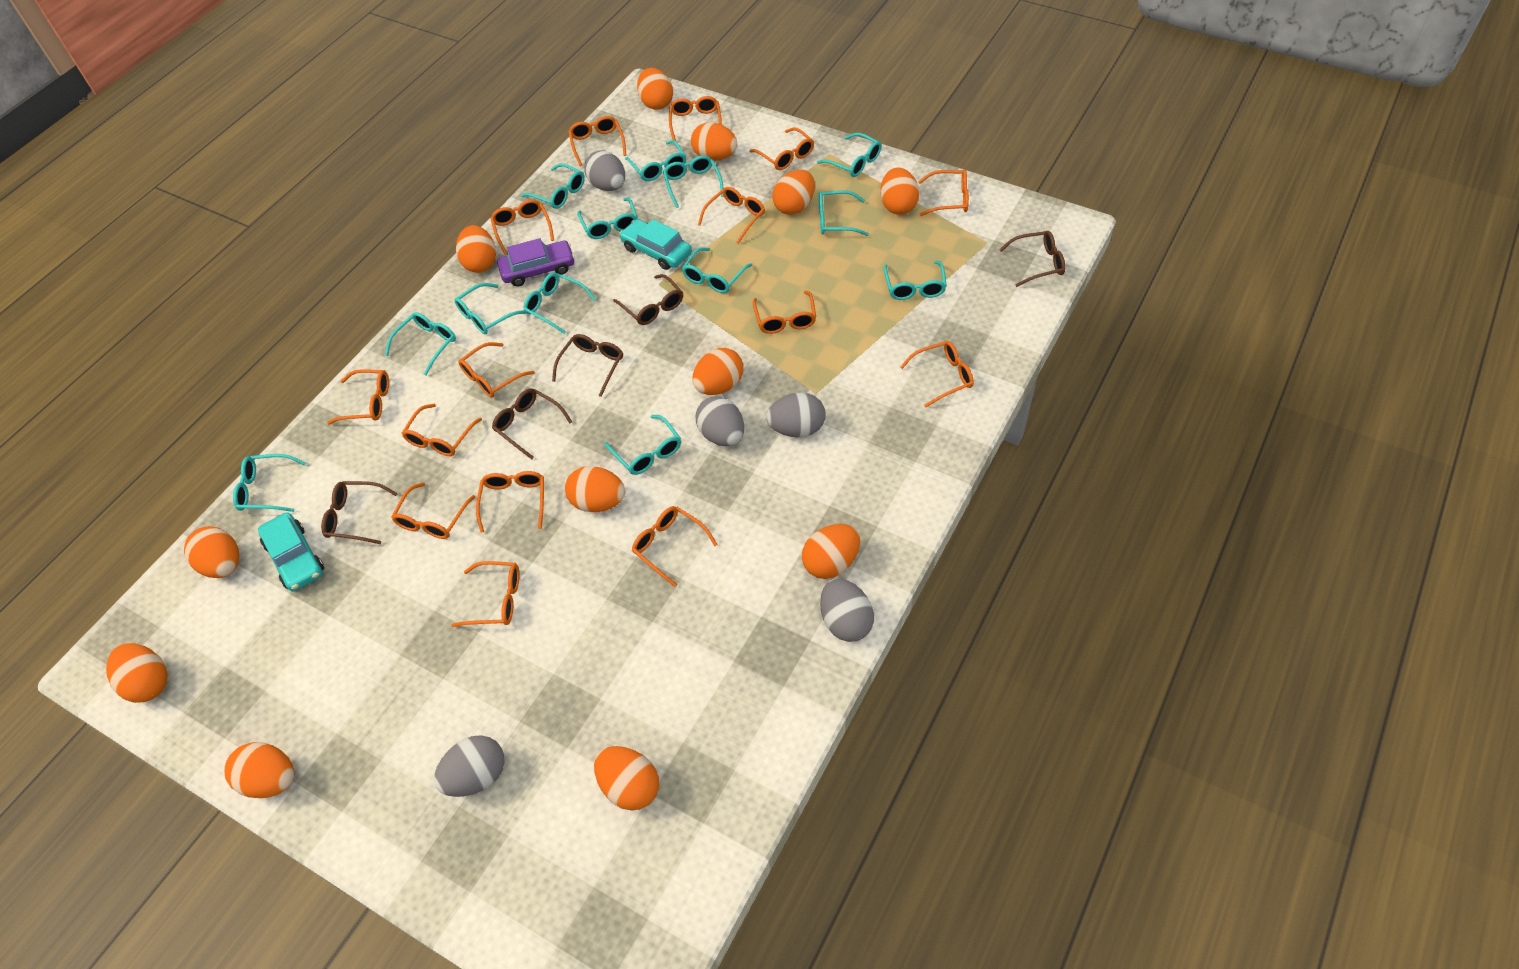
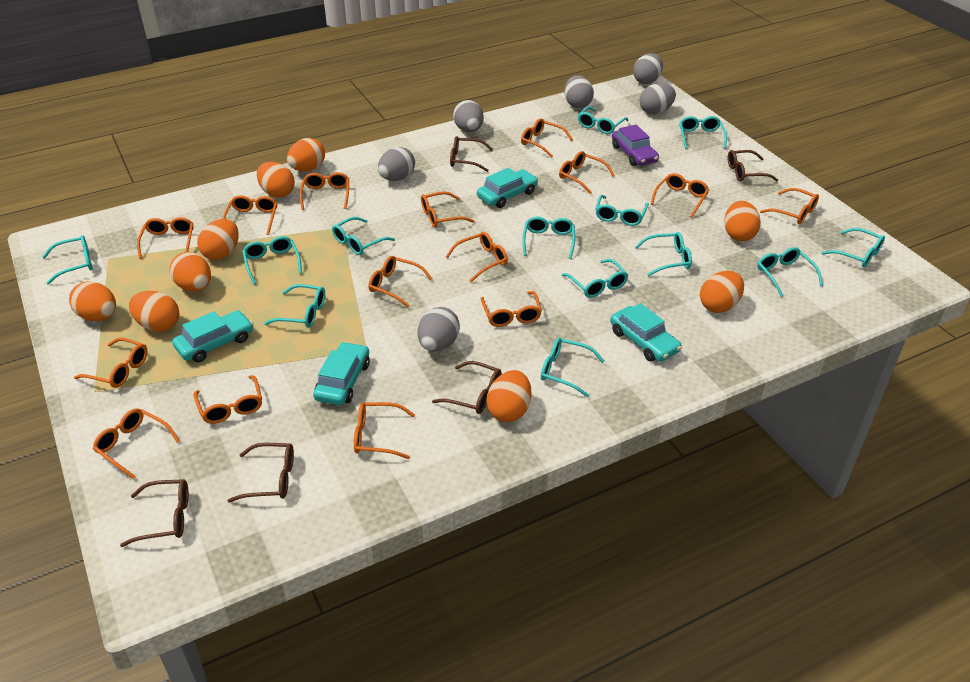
grey egg: 5 -> 6
orange egg: 12 -> 9
turquoise car: 2 -> 4

